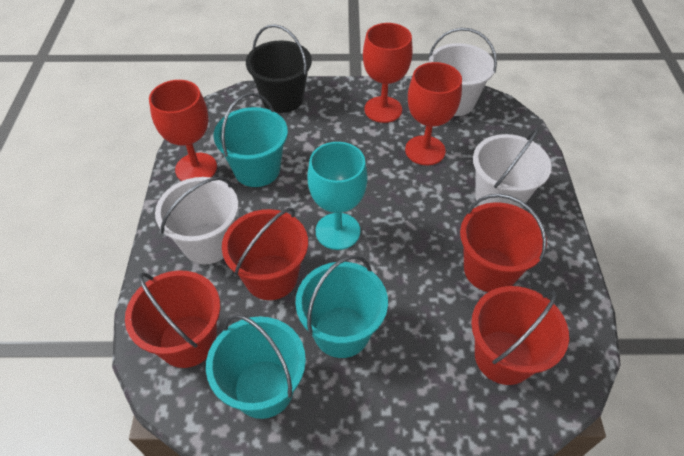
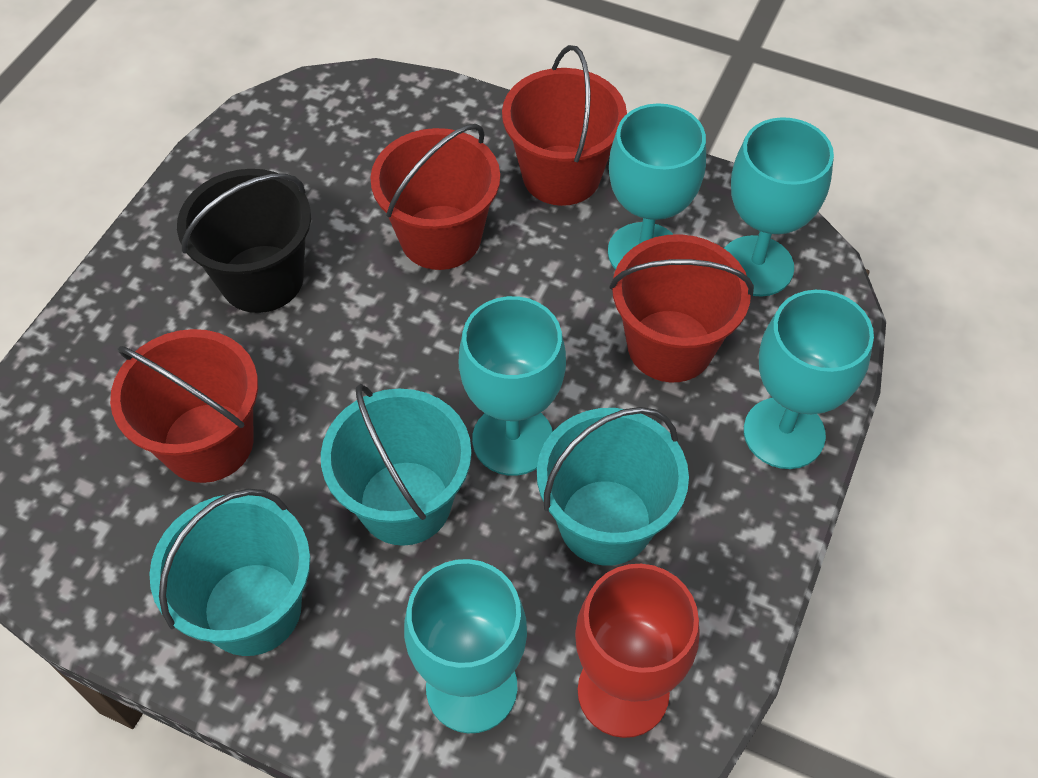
red goblet: 3 -> 1
turquoise goblet: 1 -> 5
white bucket: 3 -> 0

